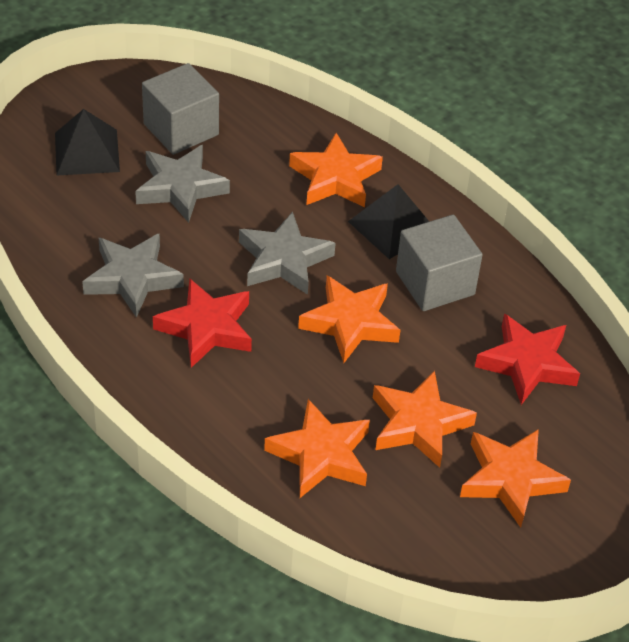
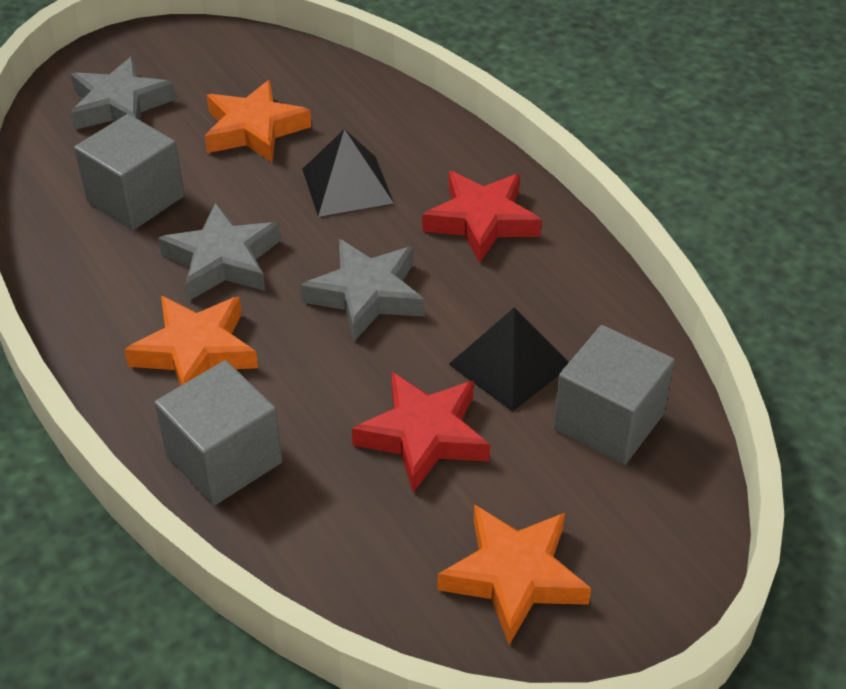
grey cube: 2 -> 3
orange star: 5 -> 3

